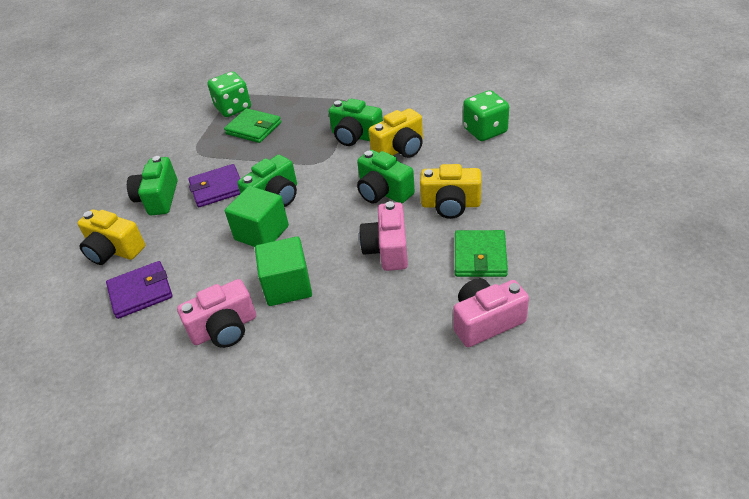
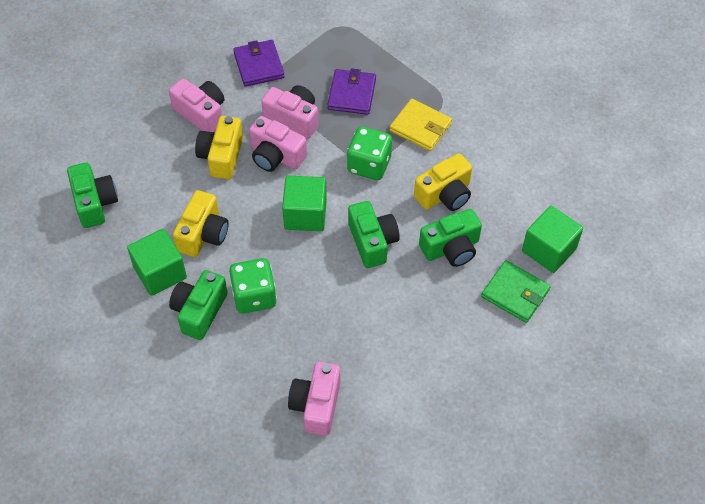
green cube: 2 -> 3
green wallet: 2 -> 1
pink camera: 3 -> 4
yellow wallet: 0 -> 1

